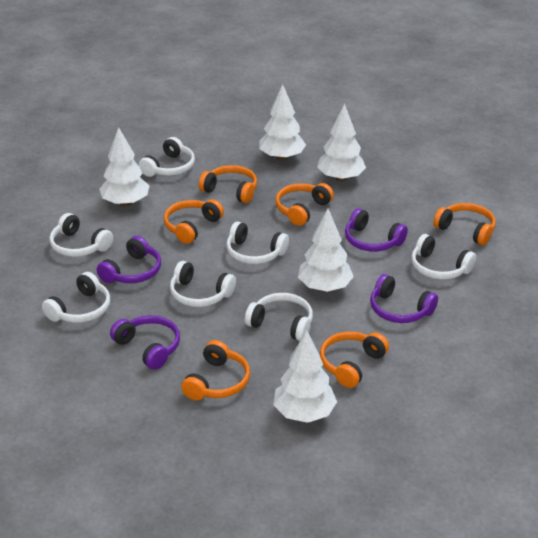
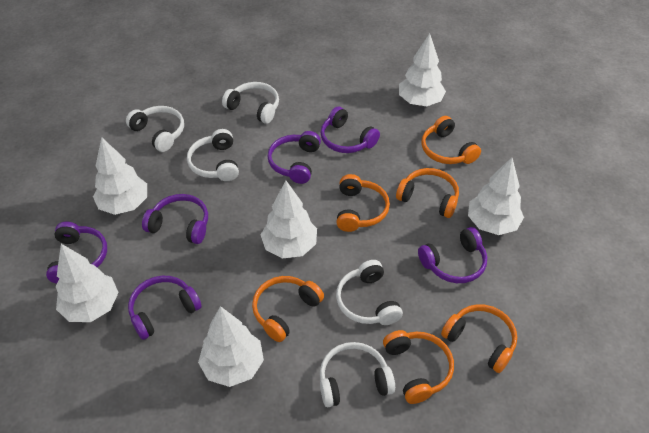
purple headphones: 4 -> 6
white headphones: 7 -> 5
white tree: 5 -> 6

